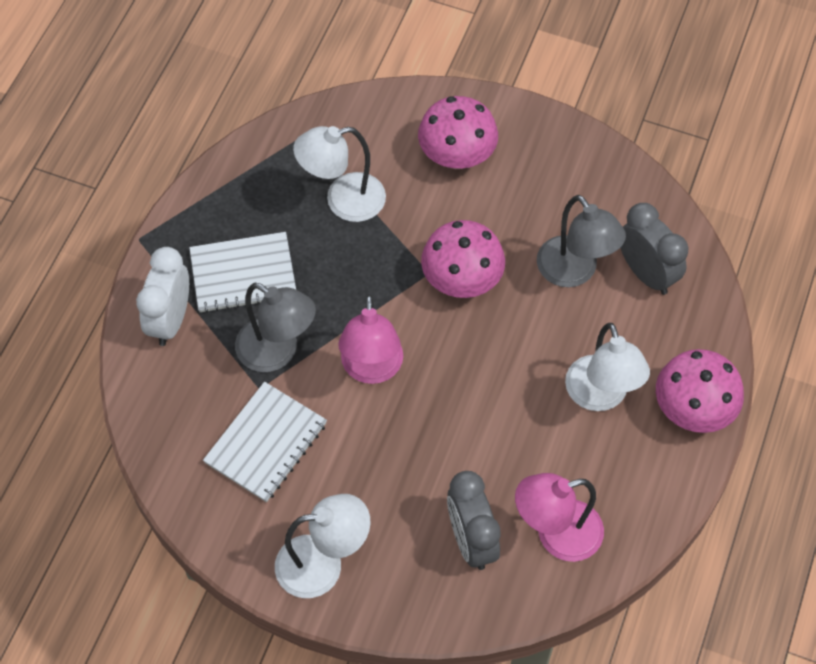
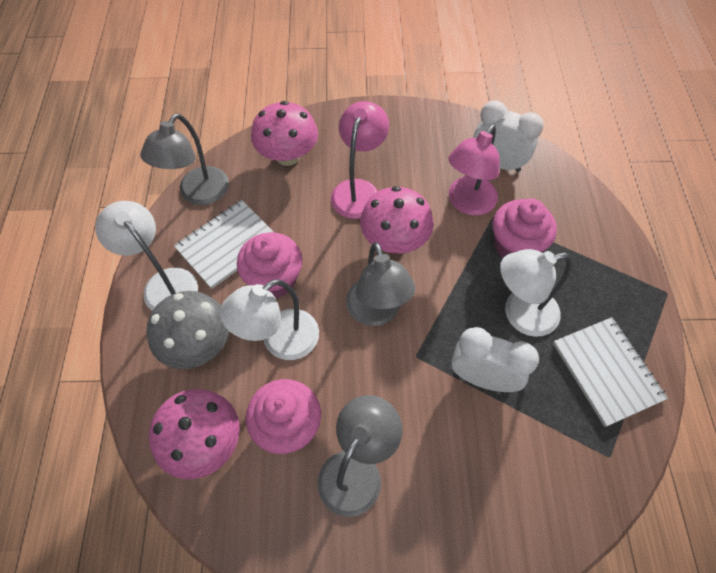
grey clock: 2 -> 0
grey lamp: 2 -> 3
grey mushroom: 0 -> 1
pink cupcake: 0 -> 3
white clock: 1 -> 2

